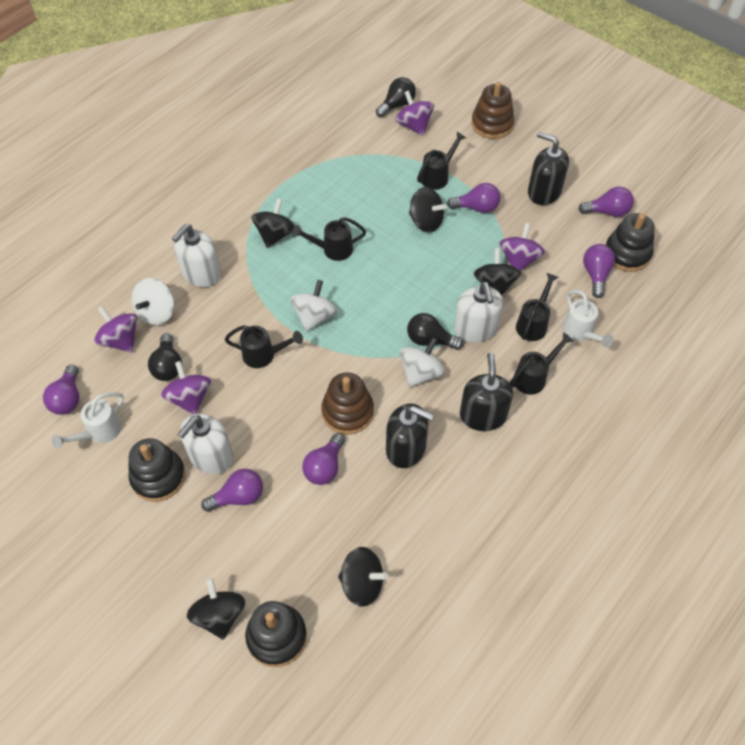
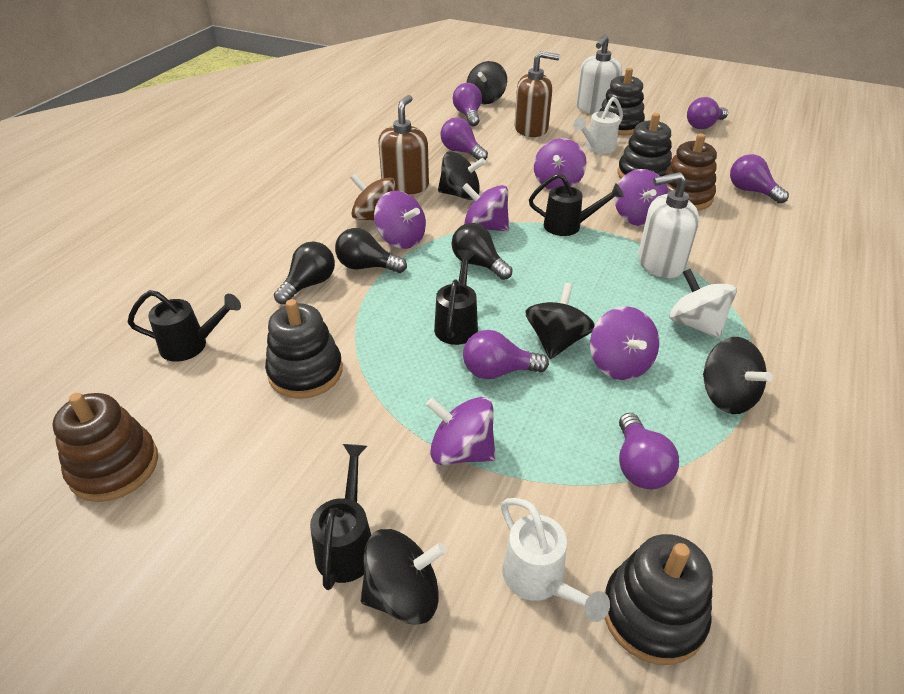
black soap dispenser: 3 -> 0
black stacking toy: 3 -> 4
black watering can: 5 -> 4
brown soap dispenser: 0 -> 2
brown spinning top: 0 -> 1
purple spinning top: 4 -> 6
white soap dispenser: 3 -> 2
white spinning top: 3 -> 1

